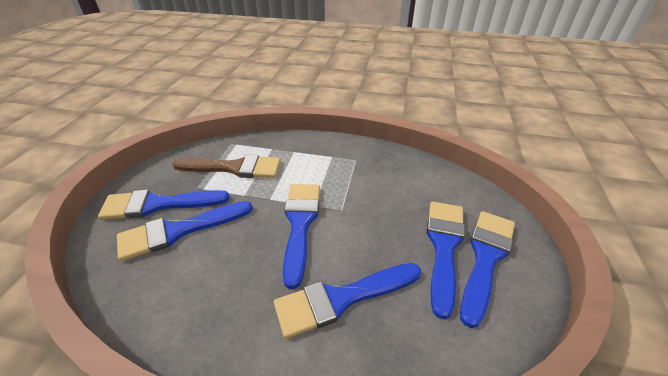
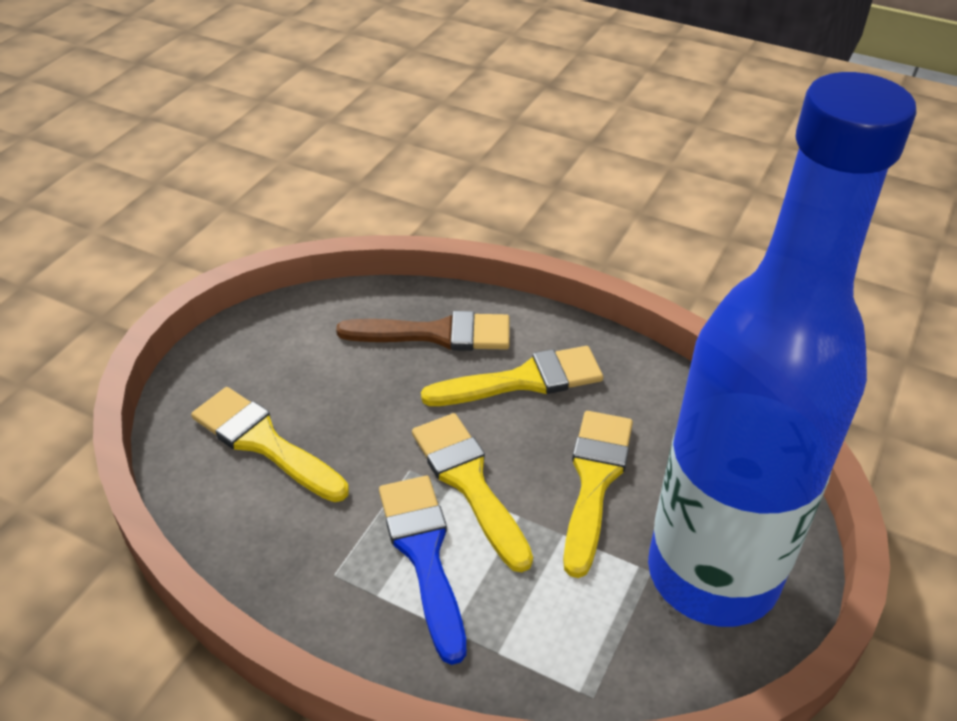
blue bottle: 0 -> 1
blue brush: 6 -> 1
yellow brush: 0 -> 4

